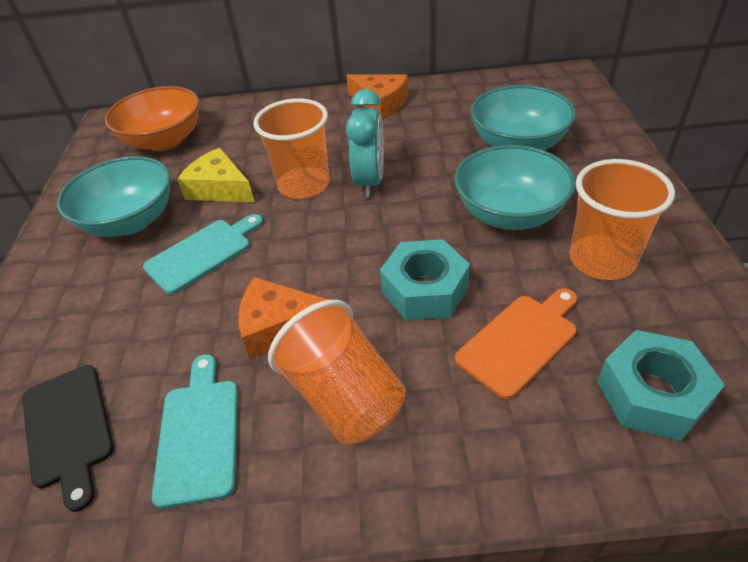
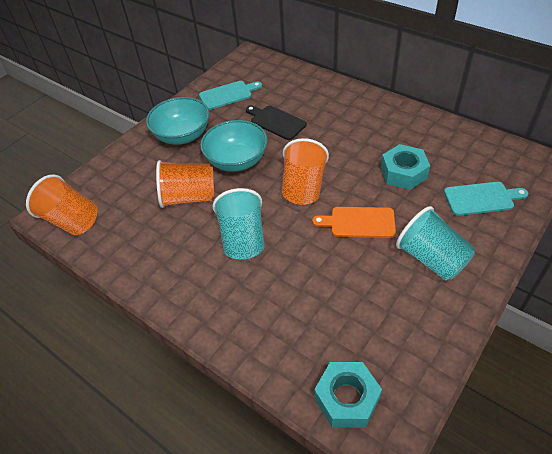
orange bowl: 1 -> 0
orange cheese: 2 -> 0
turquoise bowl: 3 -> 2
turquoise clock: 1 -> 0
turquoise cup: 0 -> 2
yellow cheese: 1 -> 0

